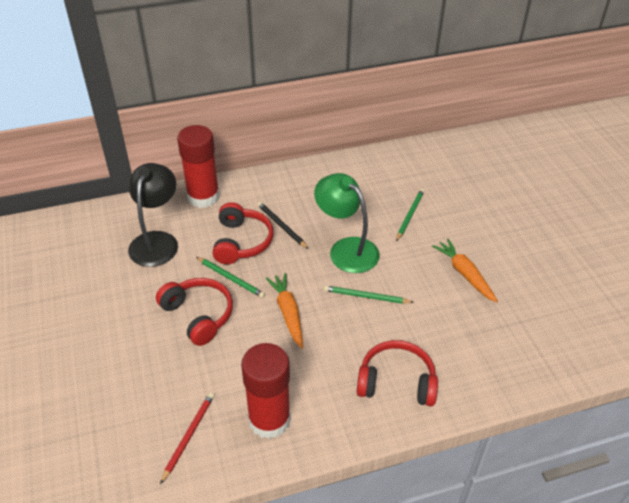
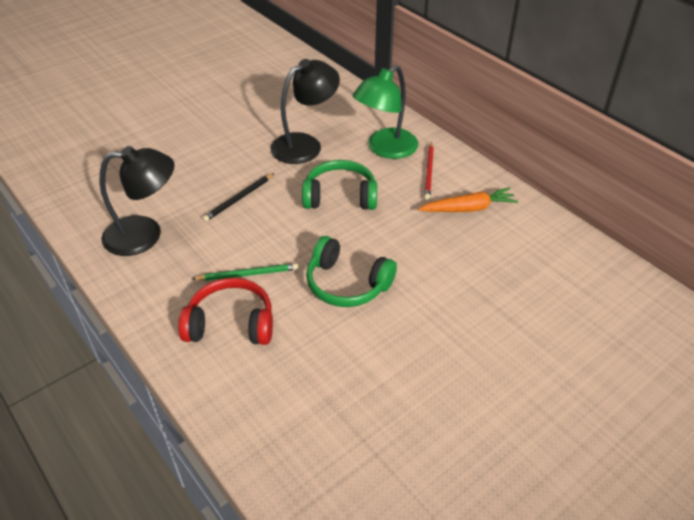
black lamp: 1 -> 2
green headphones: 0 -> 2
green pencil: 3 -> 1
orange carrot: 2 -> 1
red glue stick: 2 -> 0
red headphones: 3 -> 1

